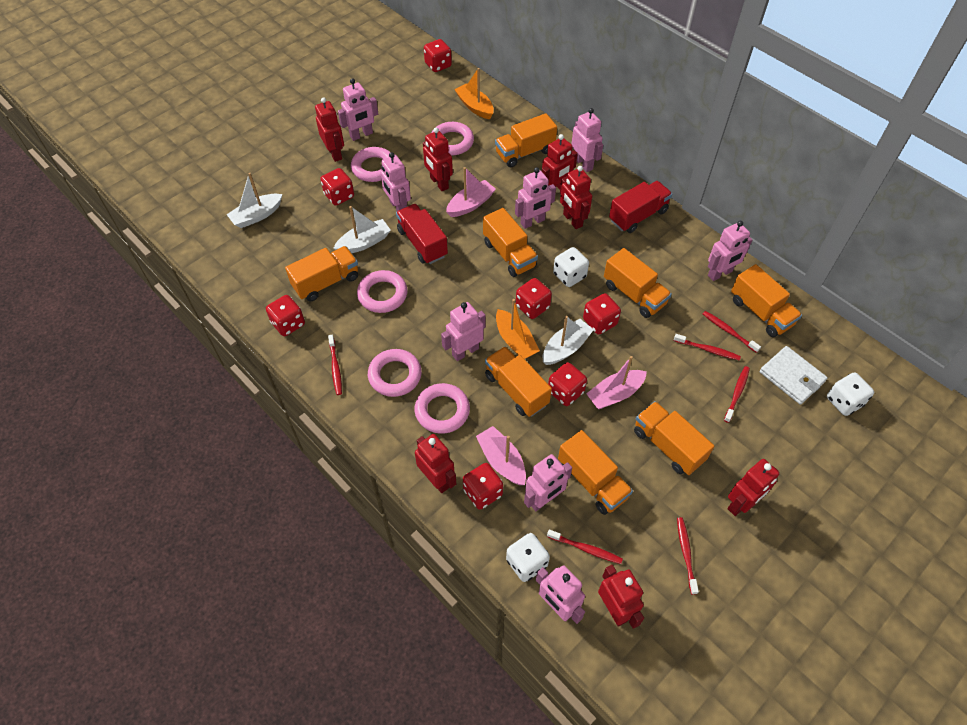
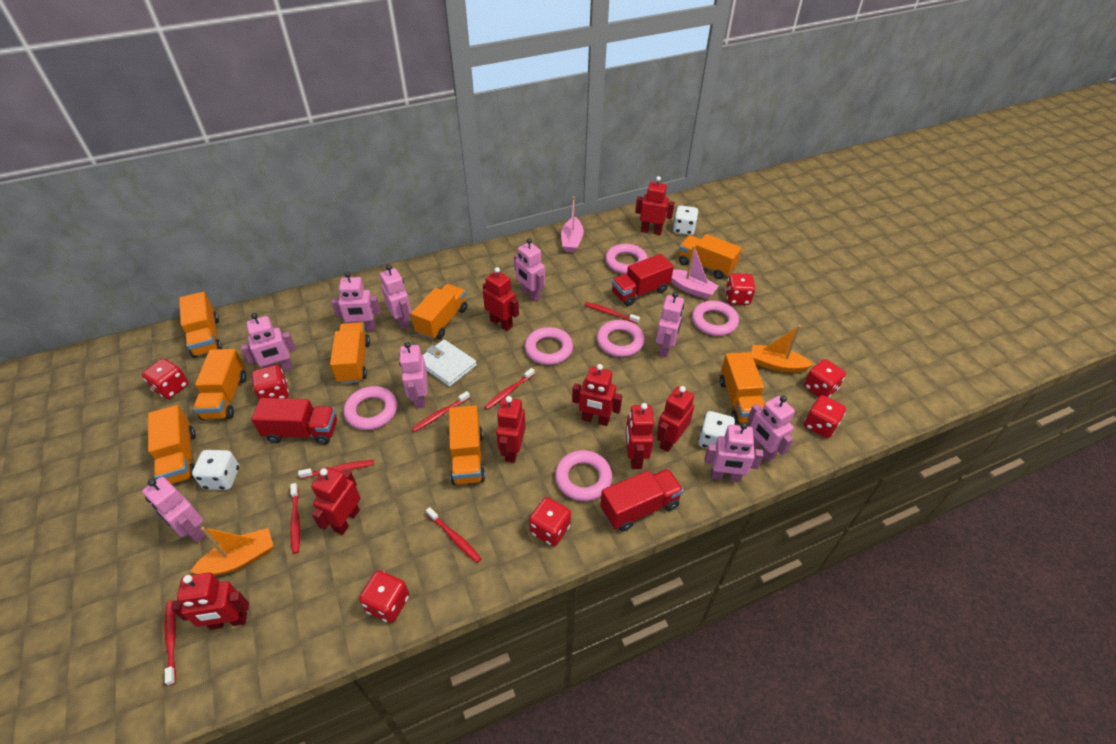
pink boat: 3 -> 2
pink ring: 5 -> 6
pink robot: 8 -> 9
red robot: 7 -> 8
red toothbrush: 6 -> 7
red truck: 2 -> 3
white boat: 3 -> 0

